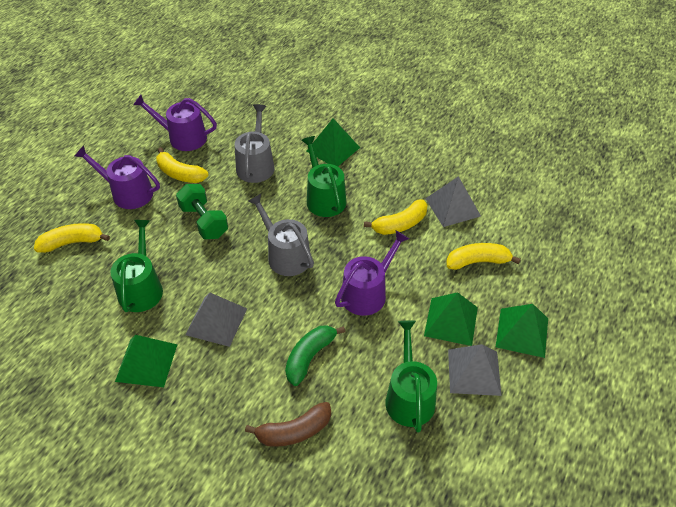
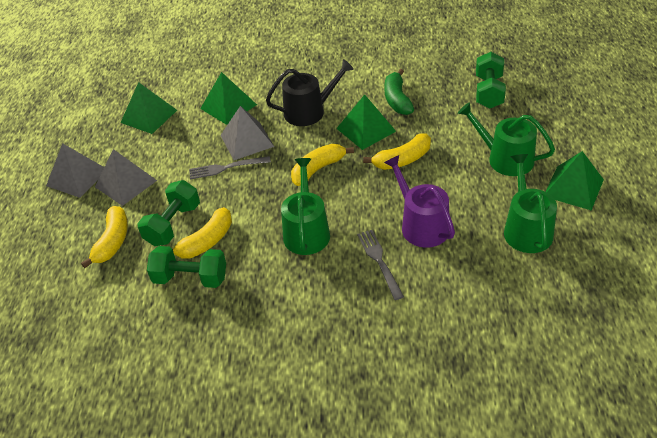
black watering can: 0 -> 1
brown banana: 1 -> 0
green dumbbell: 1 -> 3
grey fork: 0 -> 2
grey watering can: 2 -> 0
purple watering can: 3 -> 1

